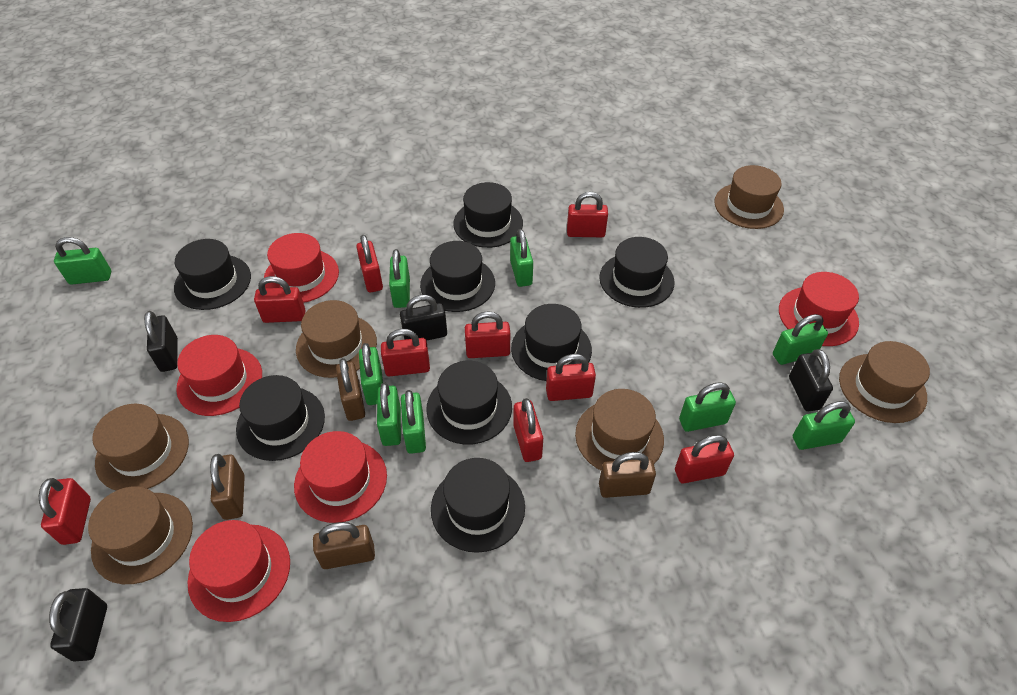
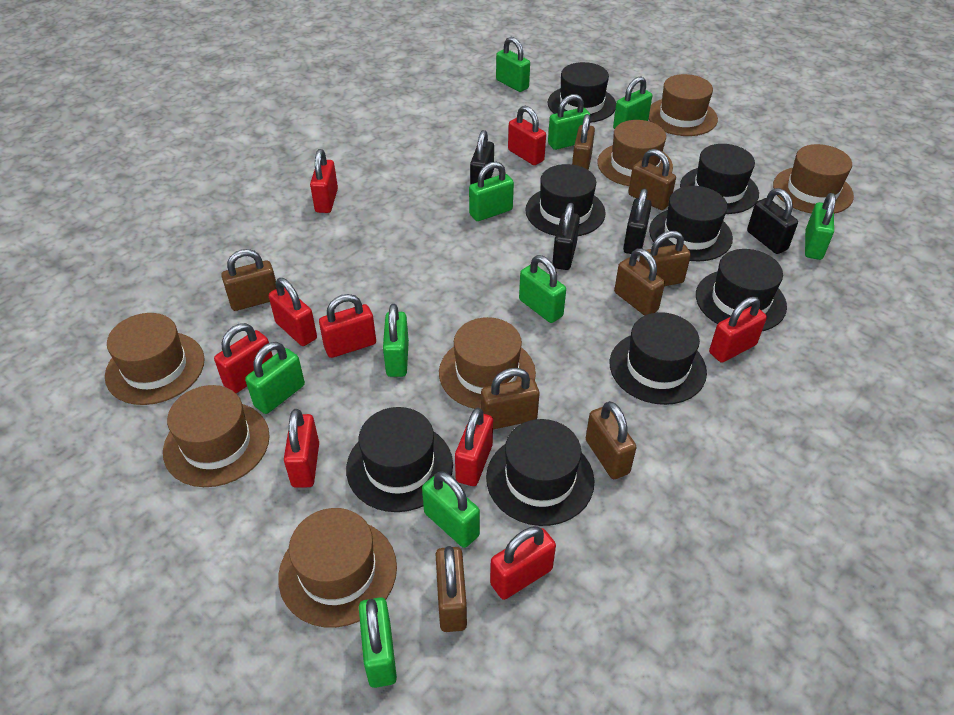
brown hat: 6 -> 7
brown padlock: 4 -> 8
green padlock: 9 -> 10
red hat: 5 -> 0

